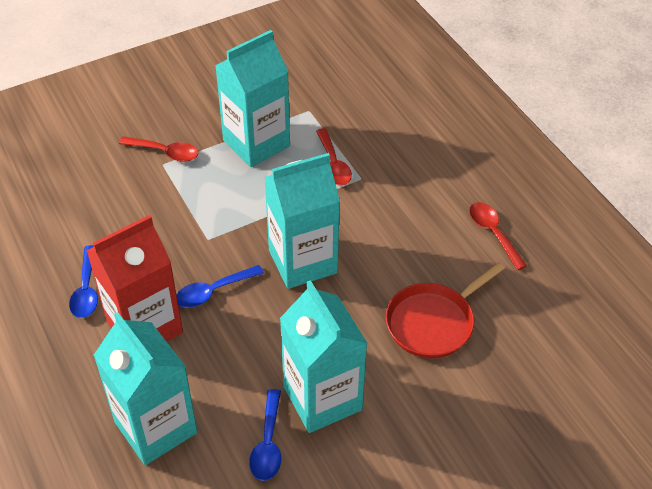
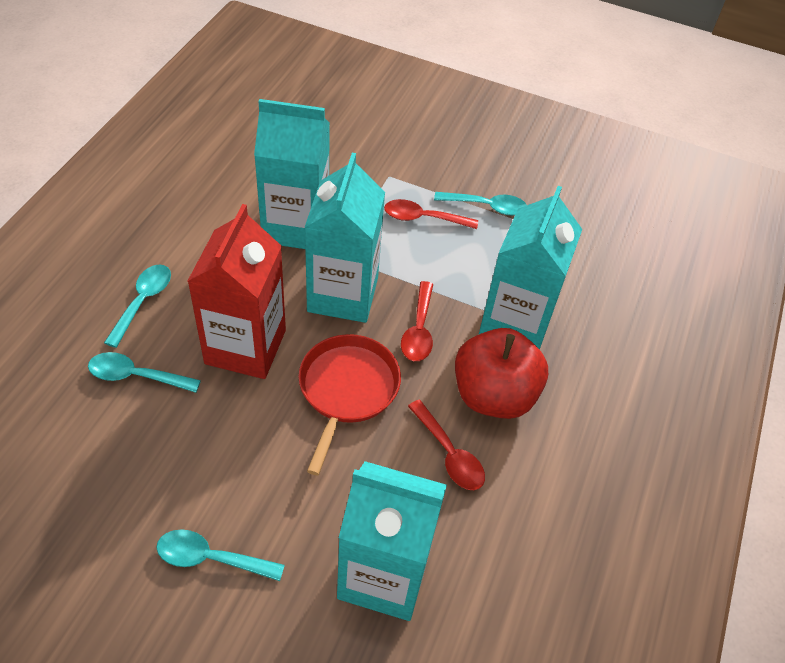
blue spoon: 3 -> 0
red apple: 0 -> 1
turquoise spoon: 0 -> 4

